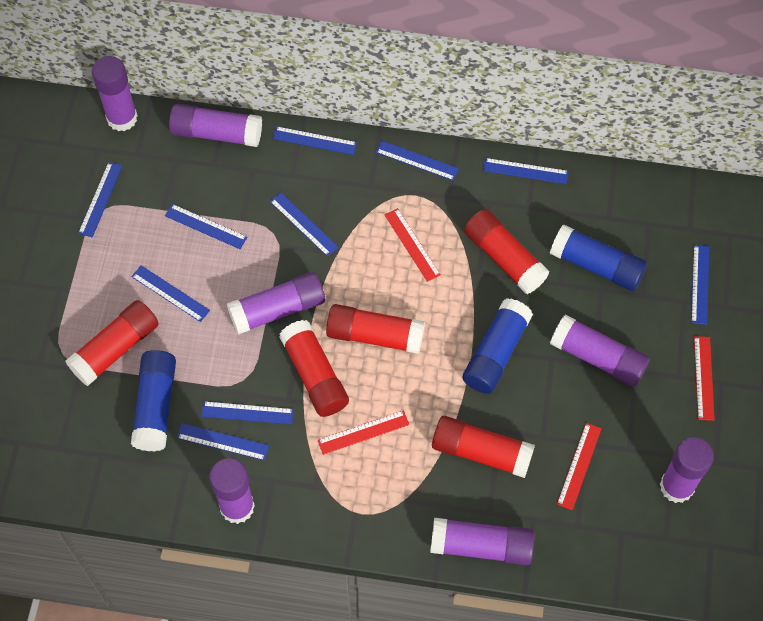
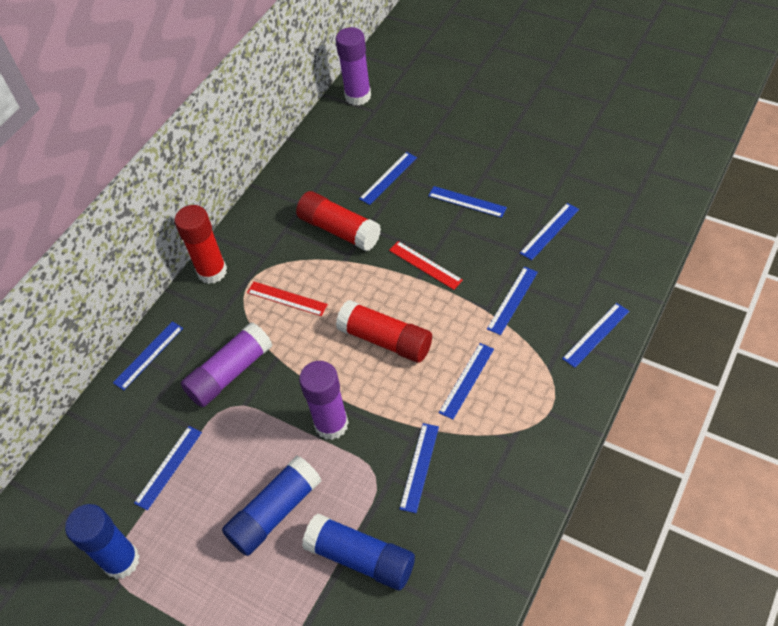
blue ruler: 10 -> 9
purple glue stick: 7 -> 3
red glue stick: 5 -> 3
red ruler: 4 -> 2

